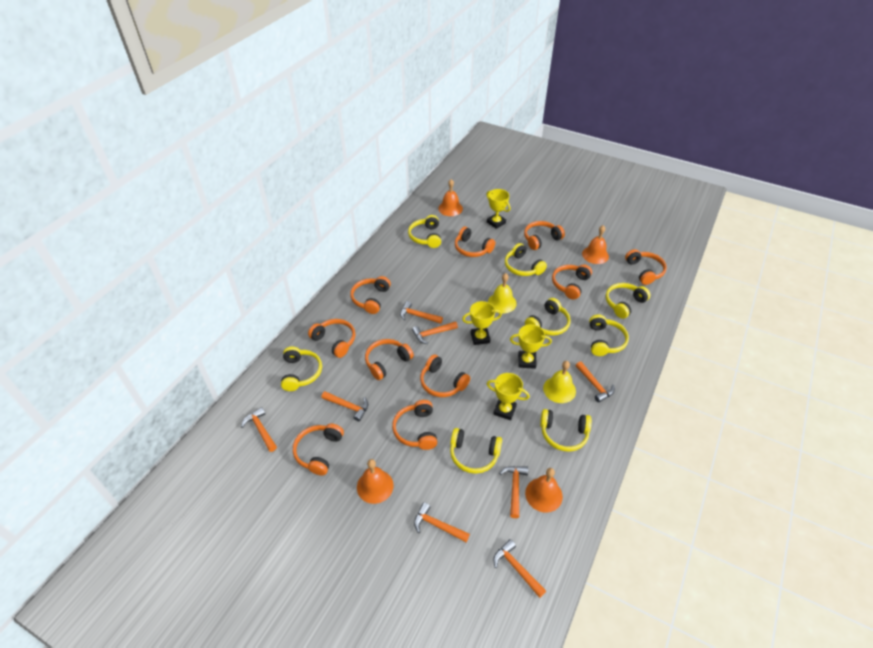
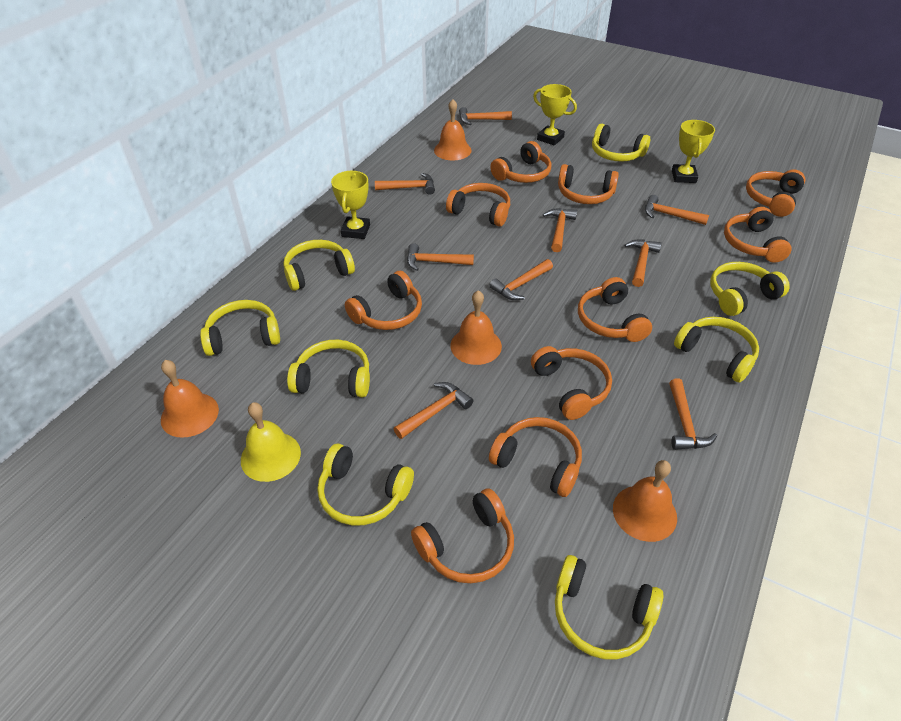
orange hammer: 8 -> 9
yellow bell: 2 -> 1
yellow trophy: 4 -> 3

